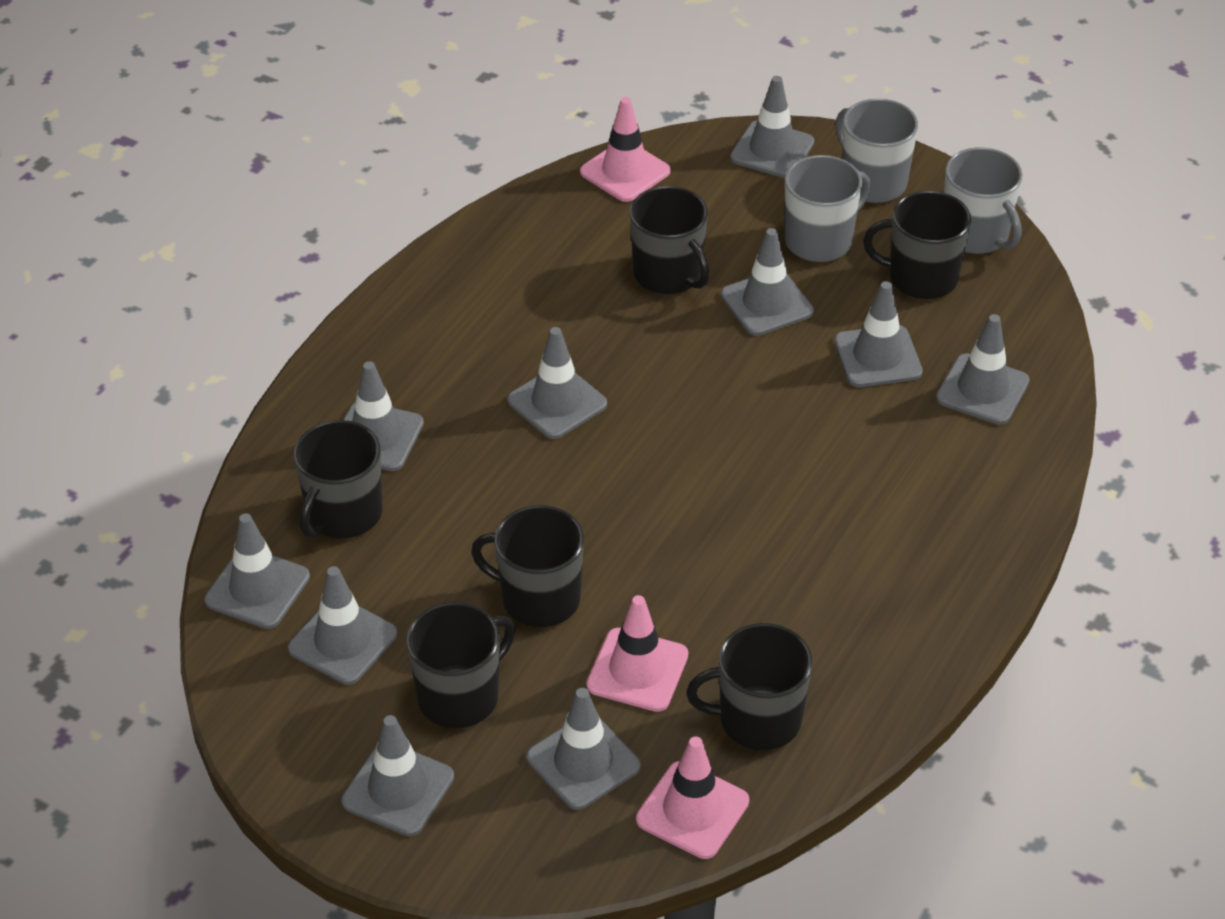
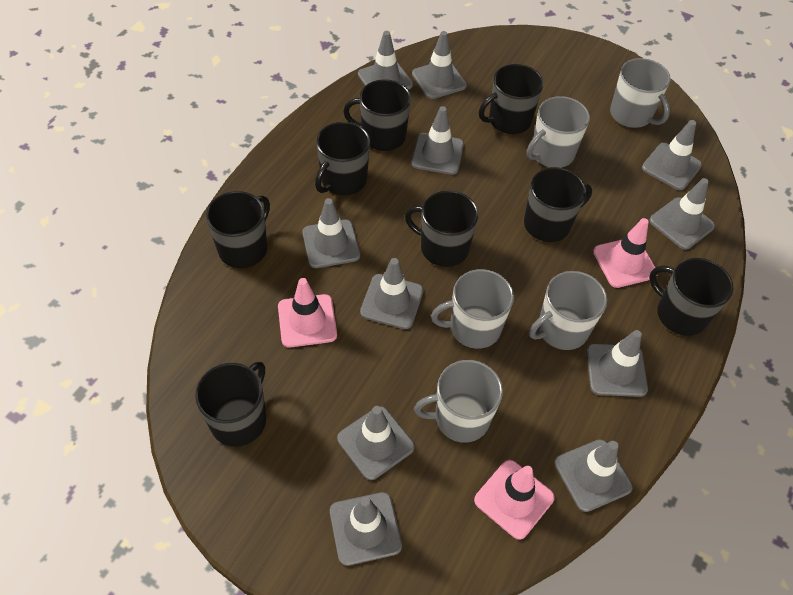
black mug: 6 -> 8
grey mug: 3 -> 5
grey traffic cone: 10 -> 11

